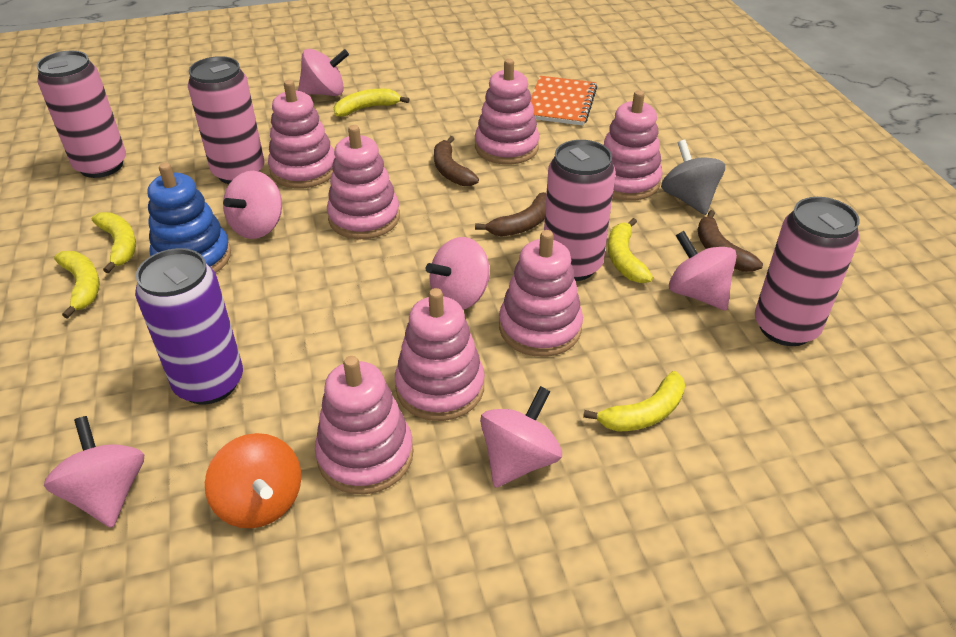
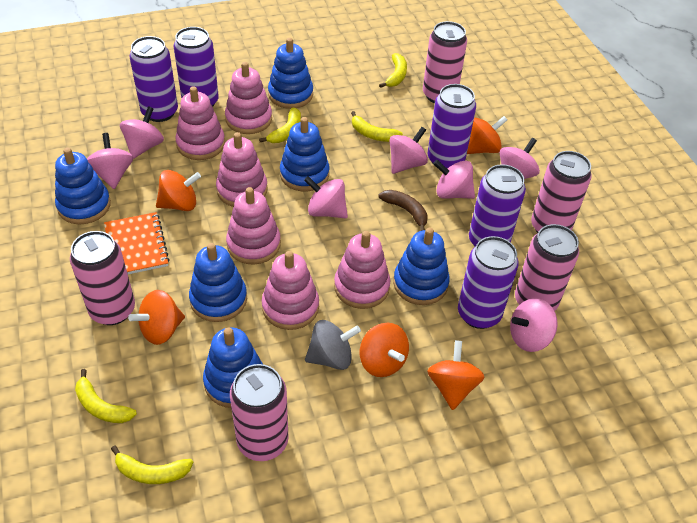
blue stacking toy: 1 -> 6
brown banana: 3 -> 1
orange spinning top: 1 -> 5
pink can: 4 -> 5
pink spinning top: 6 -> 7
pink stacking toy: 7 -> 6
purple can: 1 -> 5

